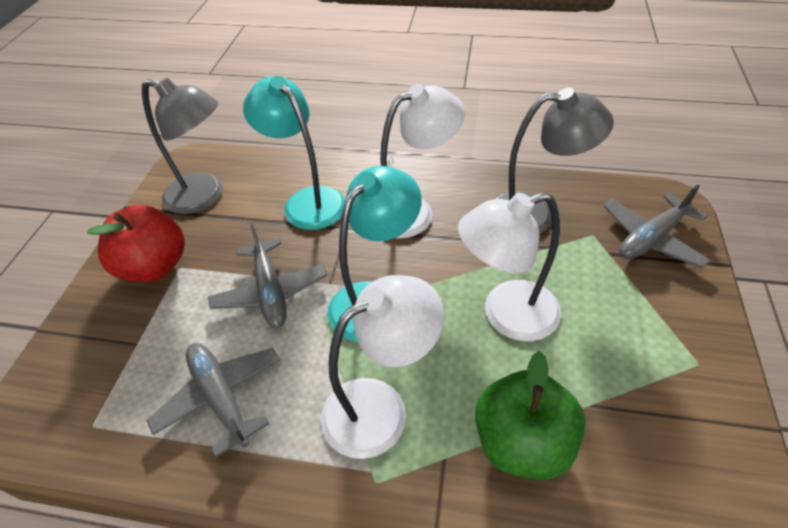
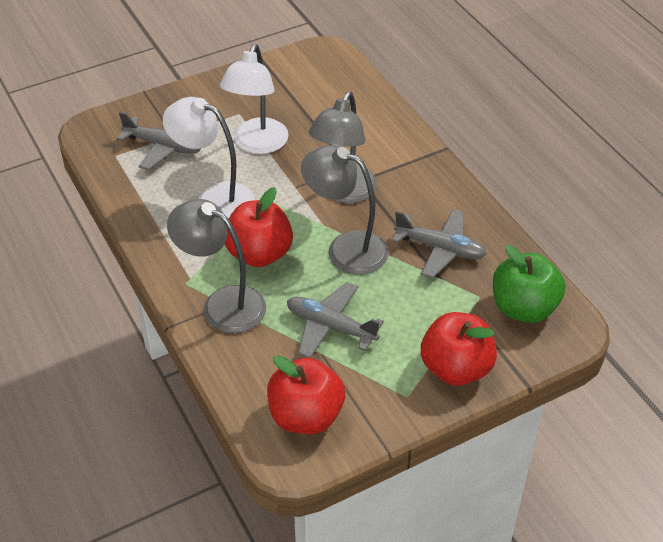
grey lamp: 2 -> 3
red apple: 1 -> 3
turquoise lamp: 2 -> 0
white lamp: 3 -> 2

